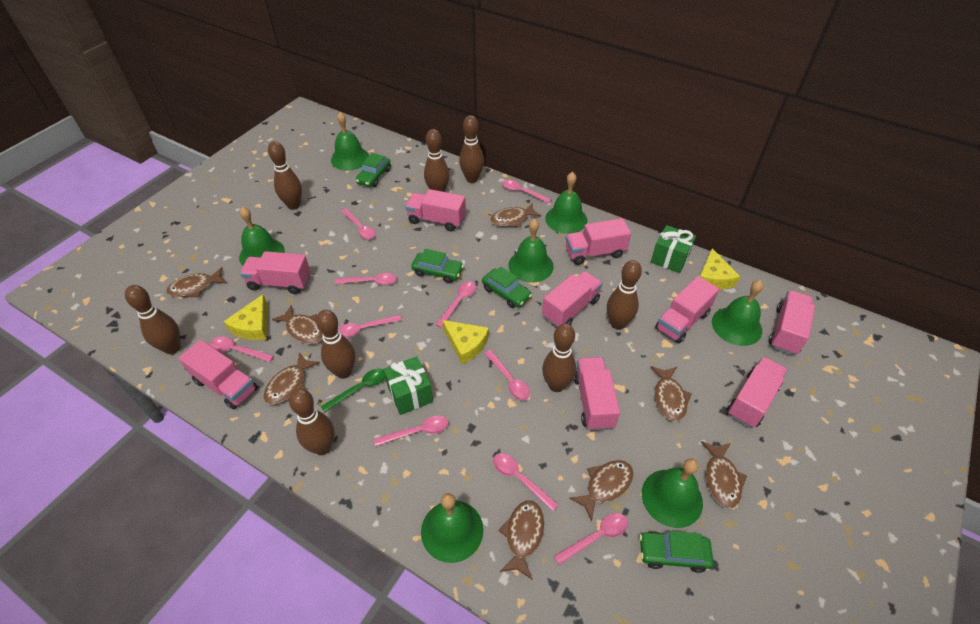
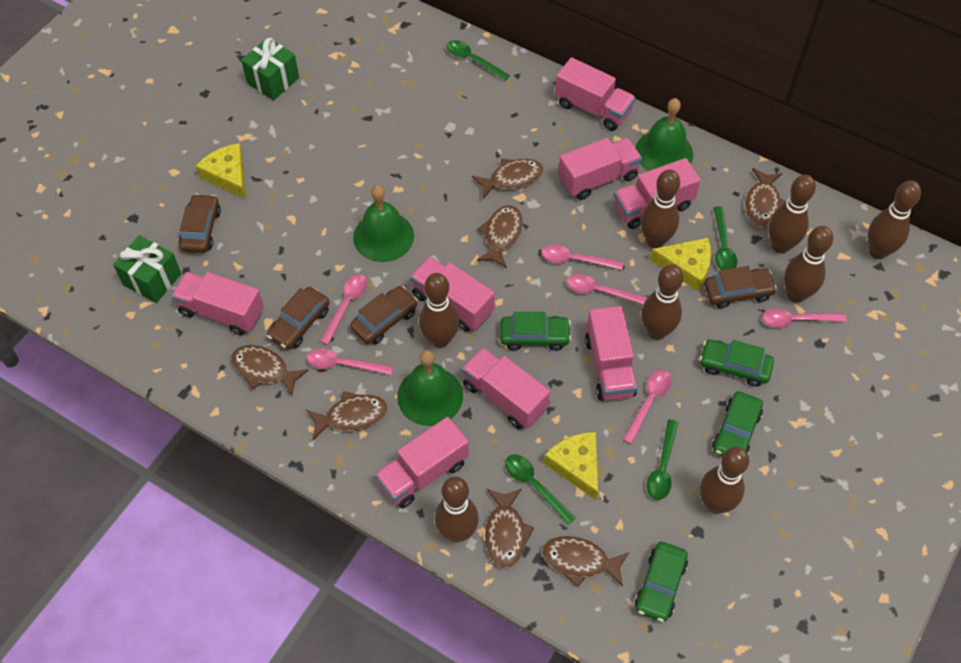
brown car: 0 -> 4
brown fish: 8 -> 7
green bell: 7 -> 3
green spoon: 1 -> 4
pink spoon: 10 -> 6
pink truck: 9 -> 8

